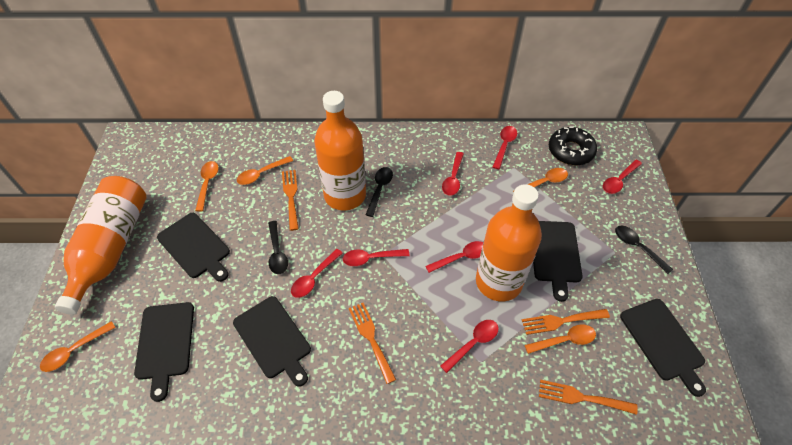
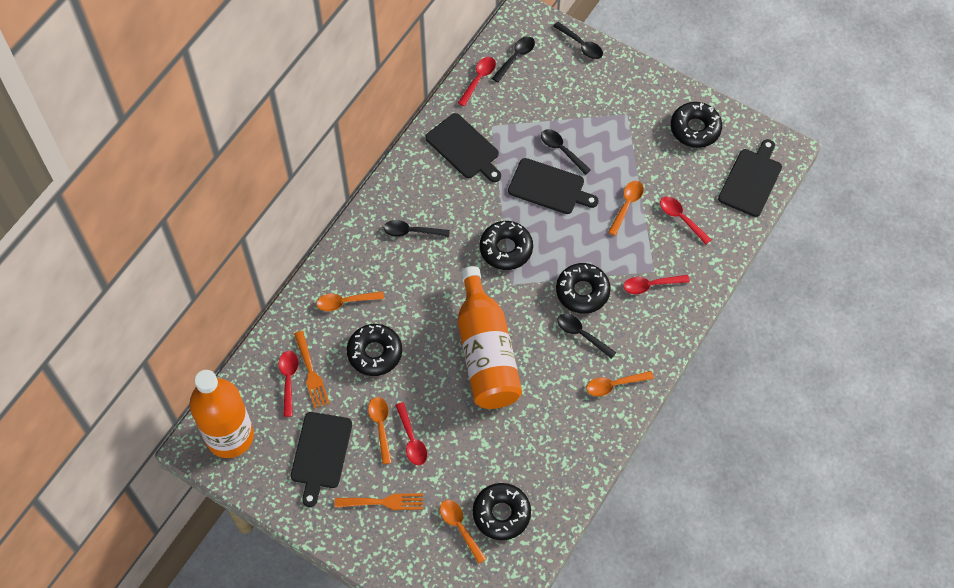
black cutting board: 5 -> 4
black donut: 1 -> 5
black spoon: 3 -> 5
orange bottle: 3 -> 2
orange fork: 4 -> 2
red spoon: 7 -> 5

